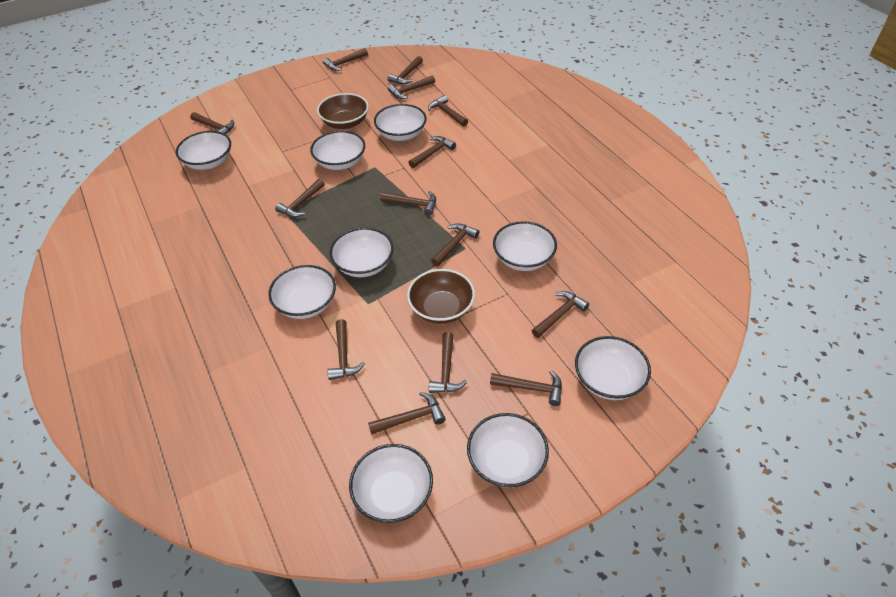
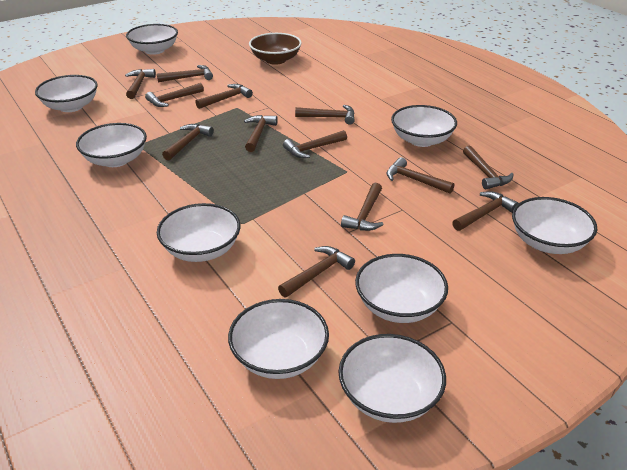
brown bowl: 2 -> 1
brown hammer: 14 -> 13

